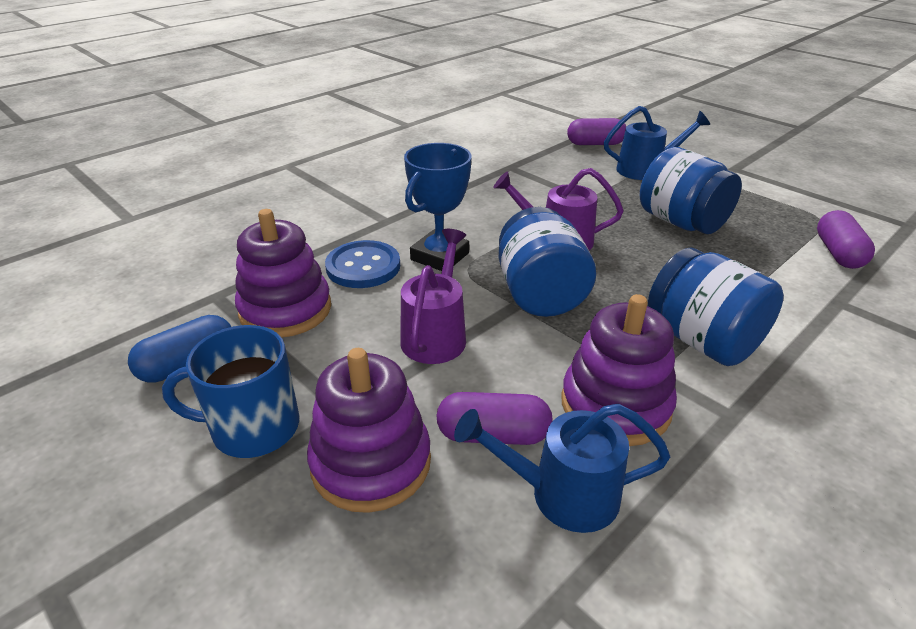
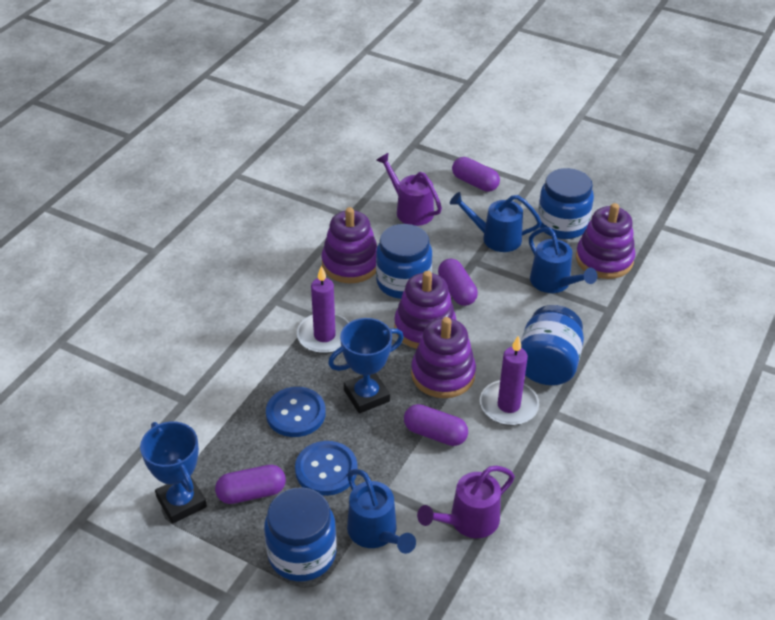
blue button: 1 -> 2
blue capsule: 1 -> 0
blue jar: 3 -> 4
blue mug: 1 -> 0
blue trophy: 1 -> 2
blue watering can: 2 -> 3
purple candle: 0 -> 2
purple capsule: 3 -> 4
purple stacking toy: 3 -> 4

